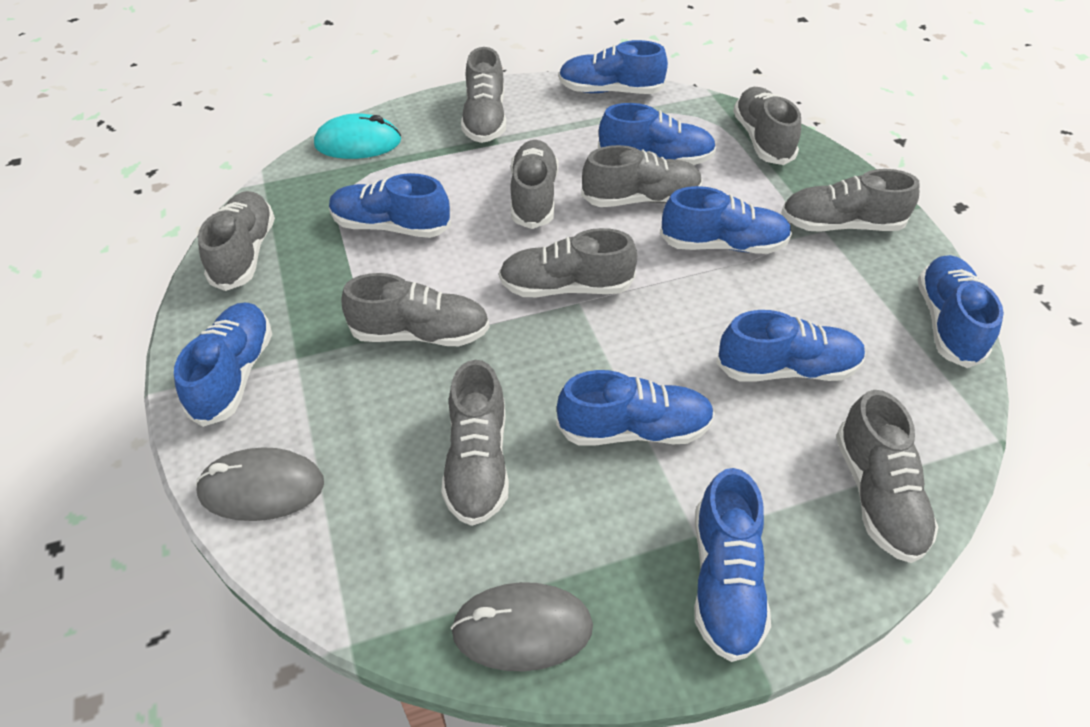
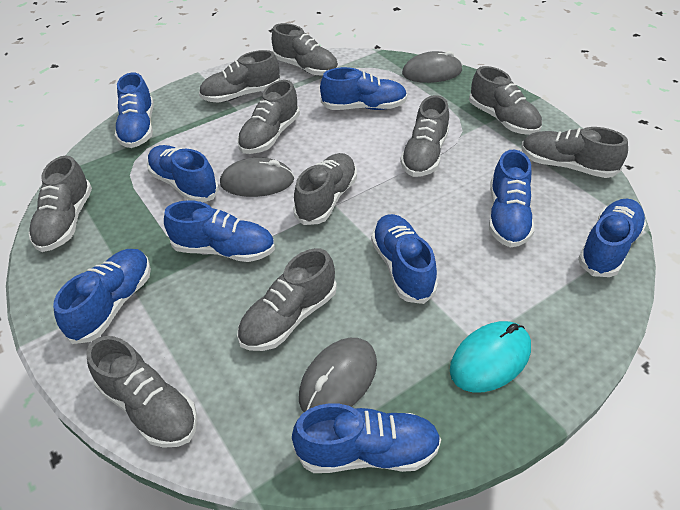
grey mouse: 2 -> 3

